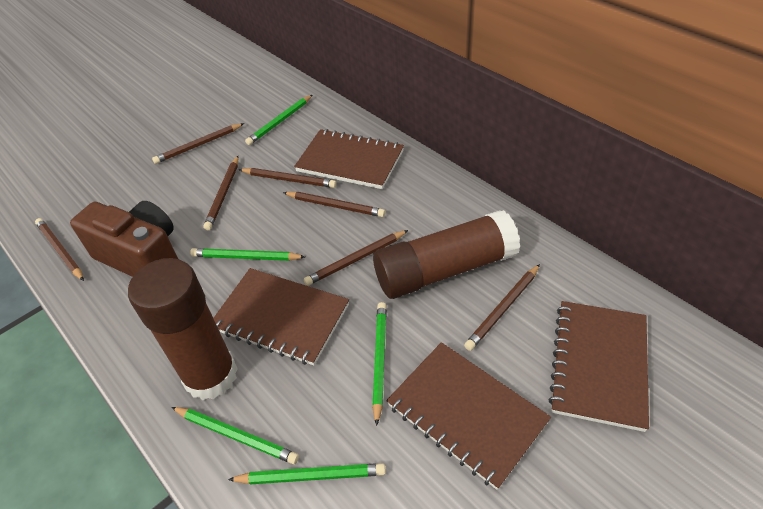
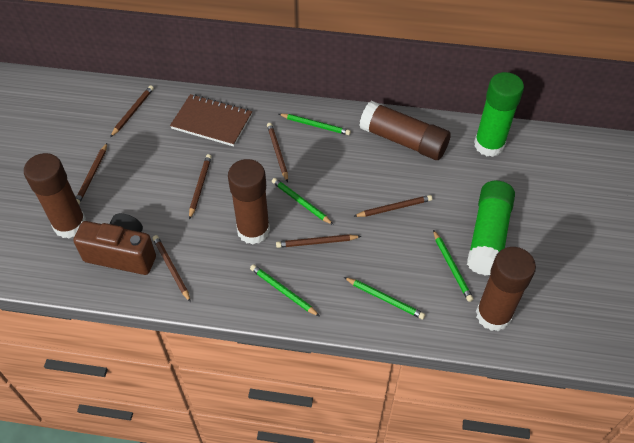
brown glue stick: 2 -> 4
brown notebook: 4 -> 1
green glue stick: 0 -> 2

